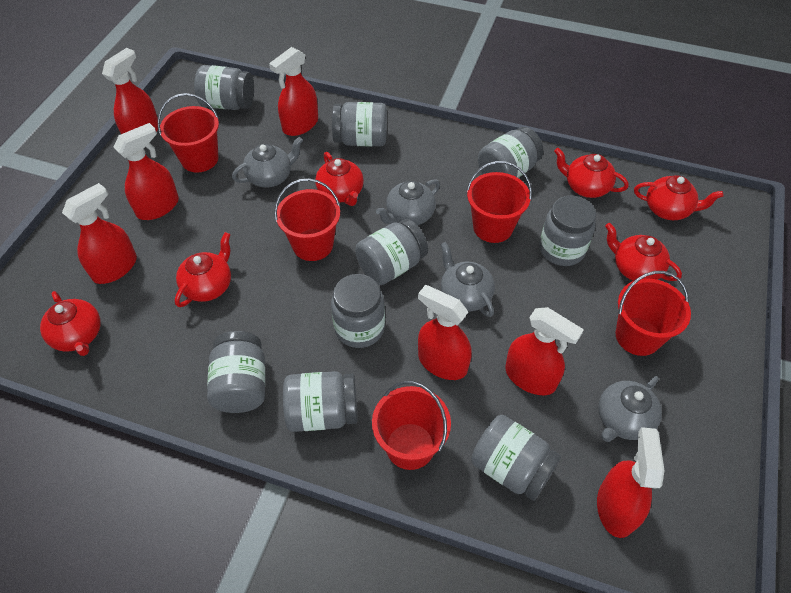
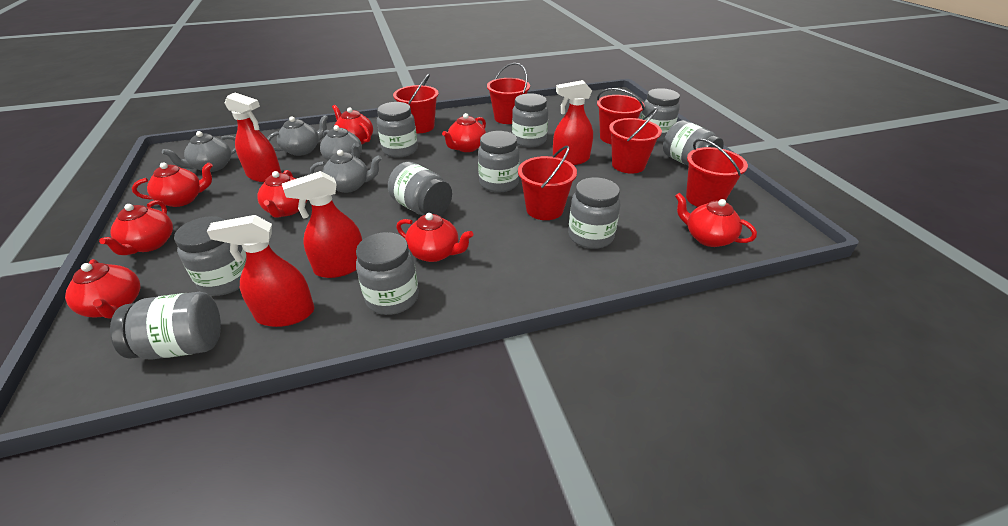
grey jar: 9 -> 10
red bucket: 5 -> 6
red spray bottle: 7 -> 4
red teapot: 6 -> 8

